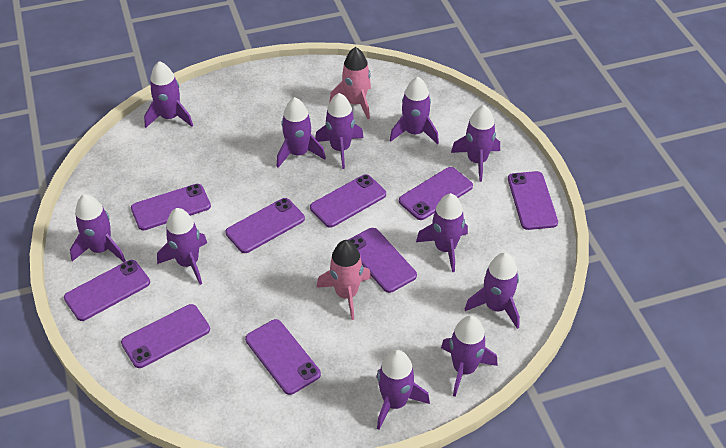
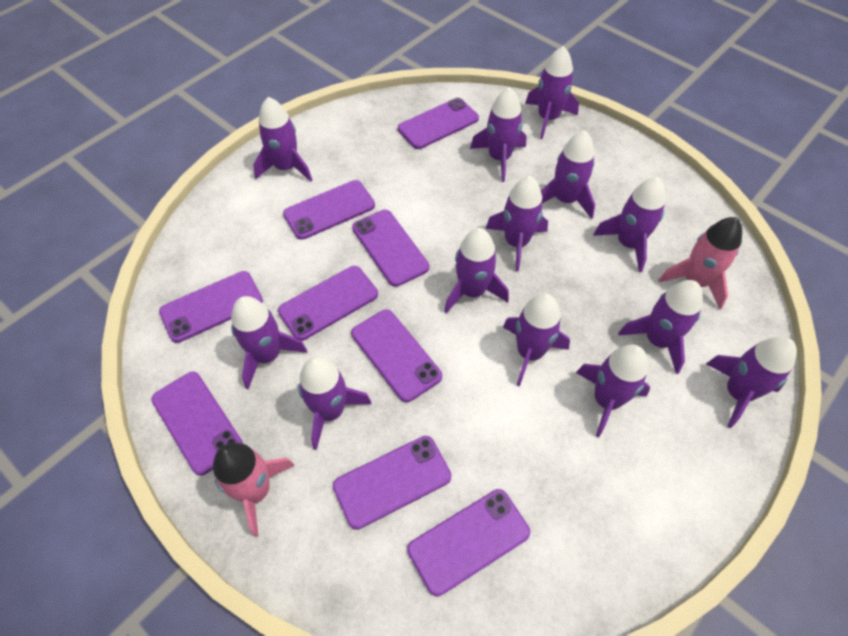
purple rocket: 11 -> 13

